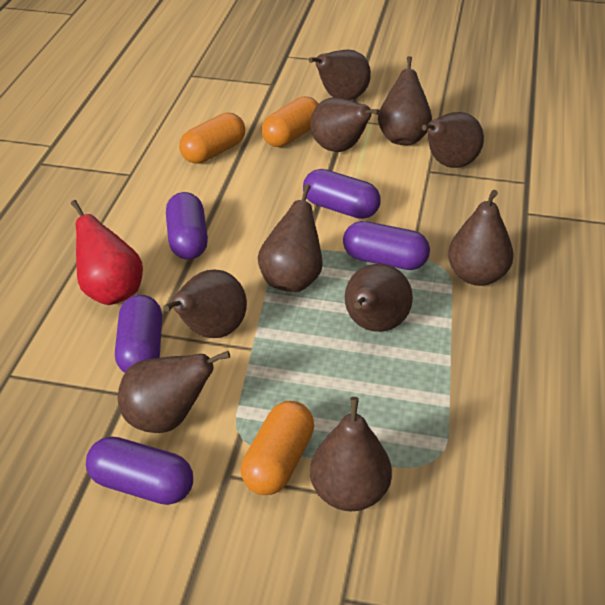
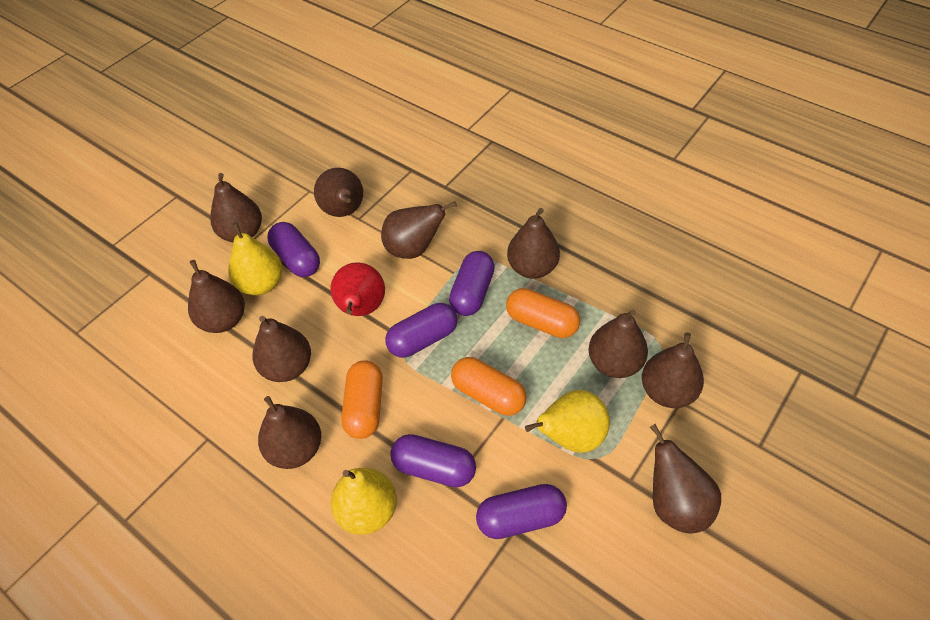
yellow pear: 0 -> 3

